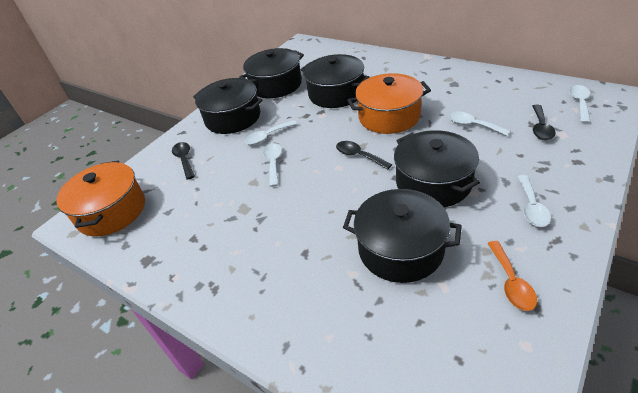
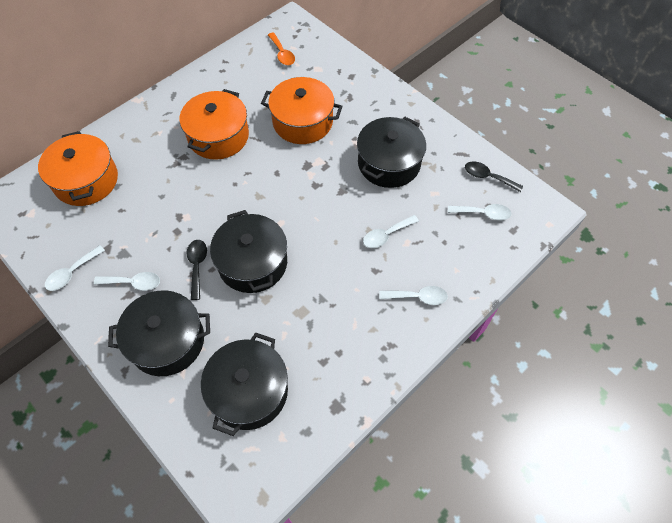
black pot: 5 -> 4
black spoon: 3 -> 2
orange pot: 2 -> 3

